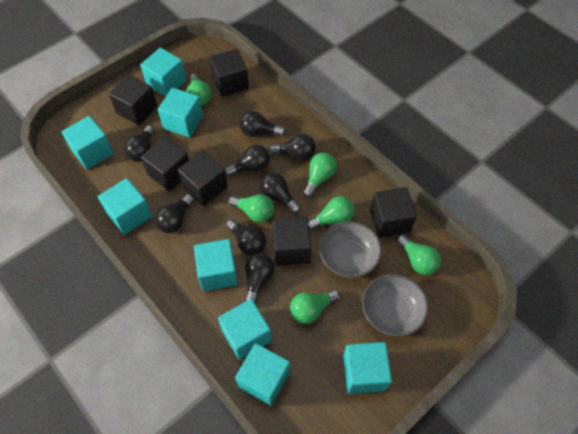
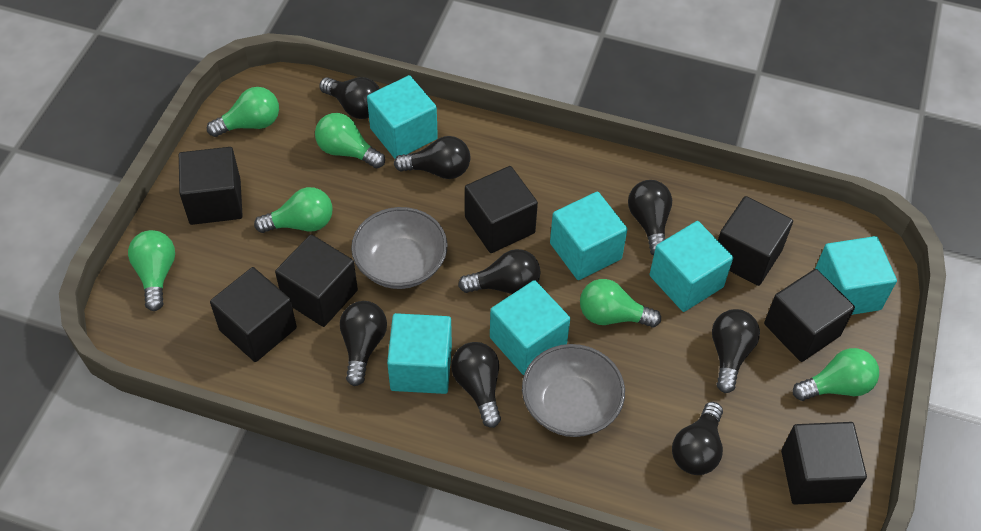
black cube: 6 -> 7
turquoise cube: 8 -> 6

